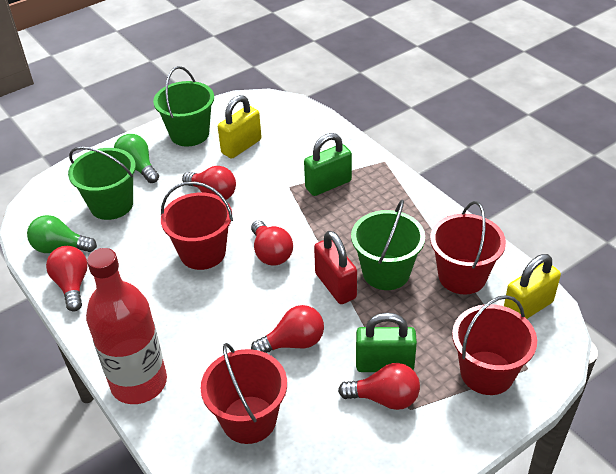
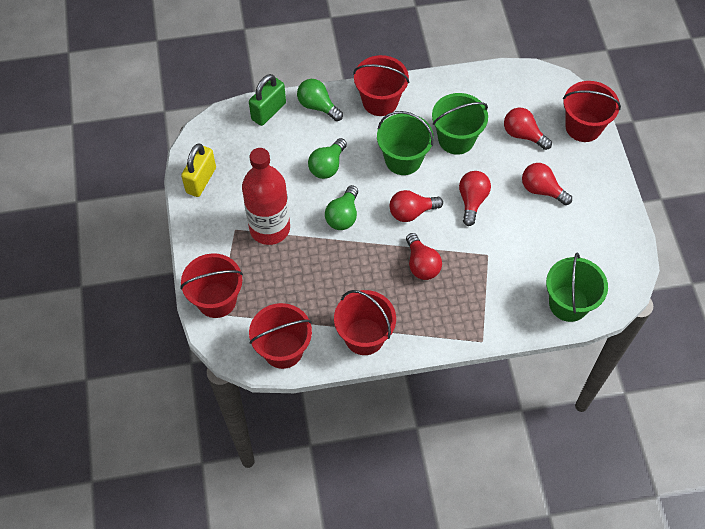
green light bulb: 2 -> 3
green padlock: 2 -> 1
red bucket: 4 -> 5
red padlock: 1 -> 0
yellow padlock: 2 -> 1

